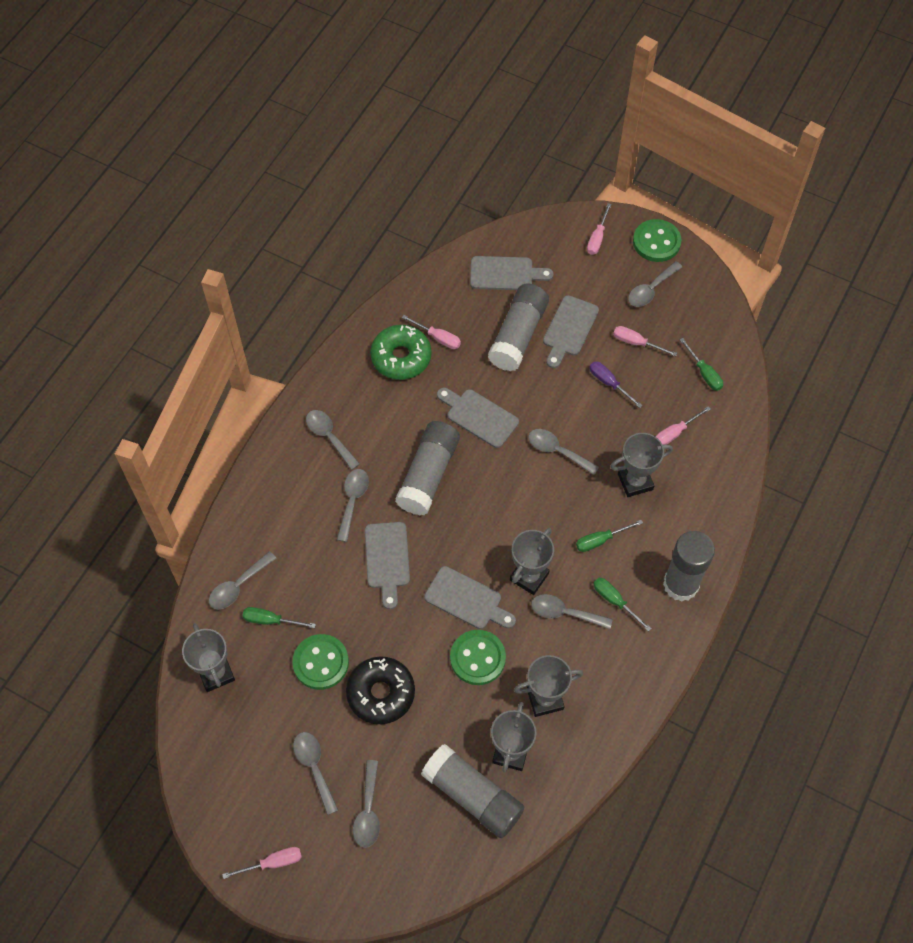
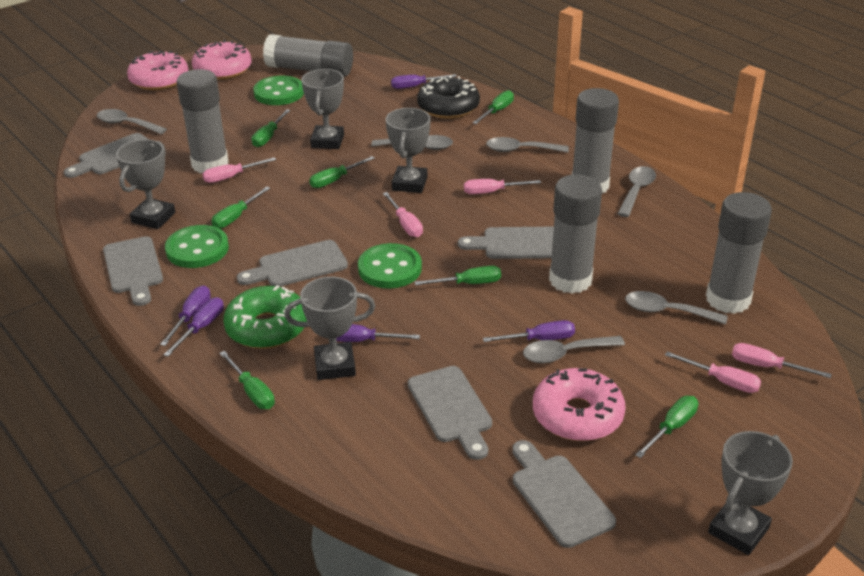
green screwdriver: 4 -> 7
grey cutting board: 5 -> 6
grey glue stick: 4 -> 5
grey spoon: 8 -> 6
pink donut: 0 -> 3
purple screwdriver: 1 -> 5

